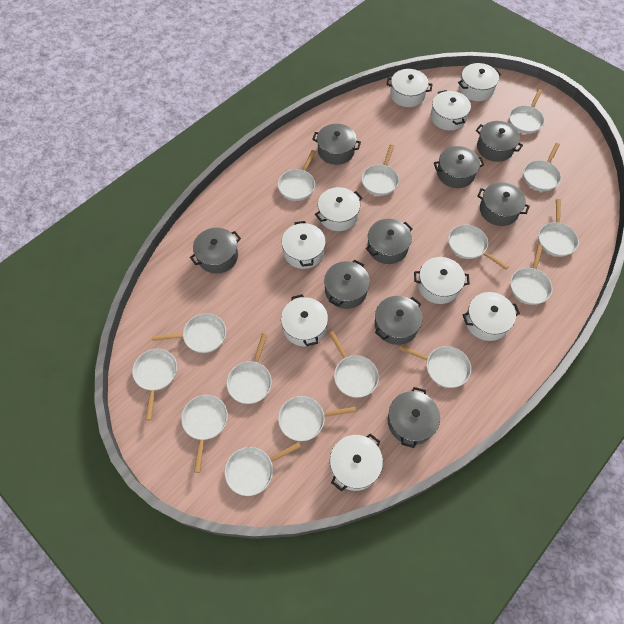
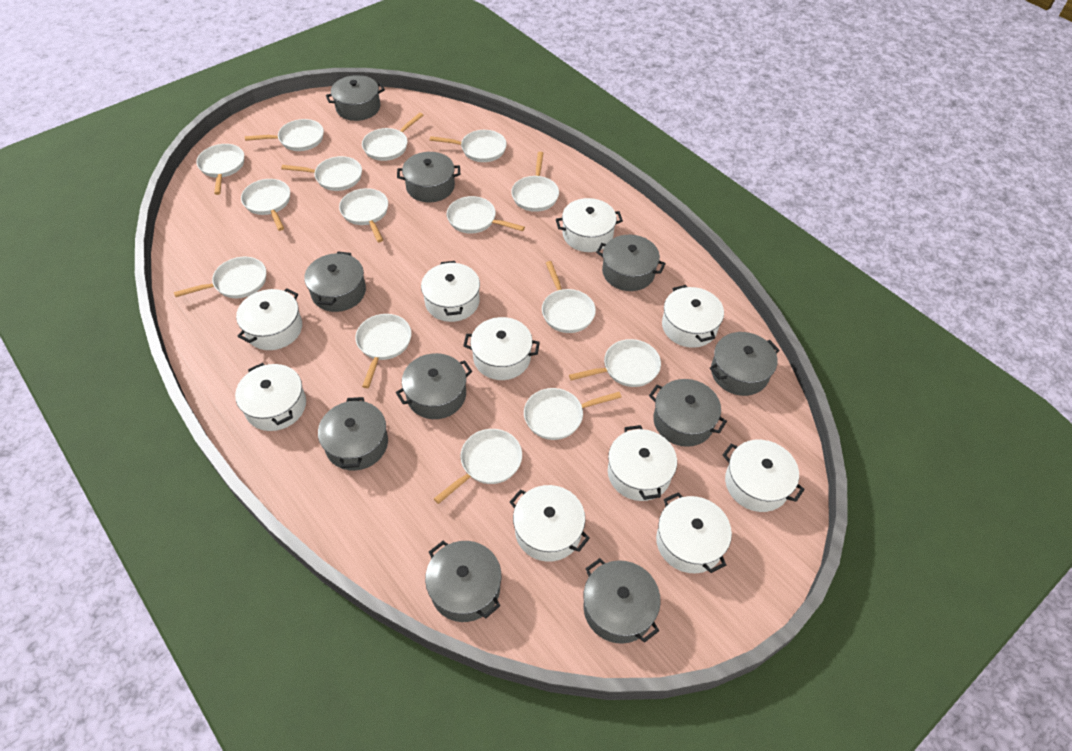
grey pot: 9 -> 10
white pot: 9 -> 10

